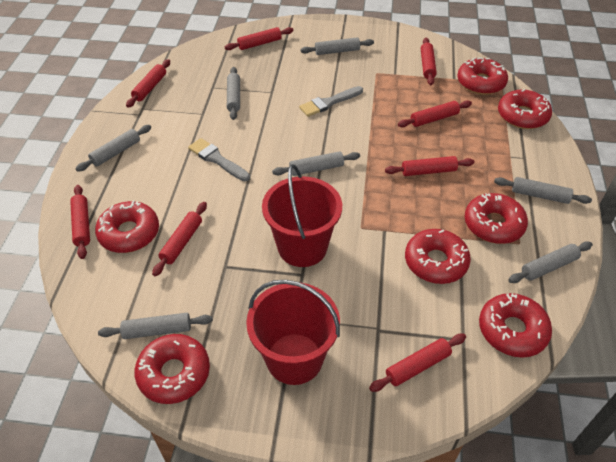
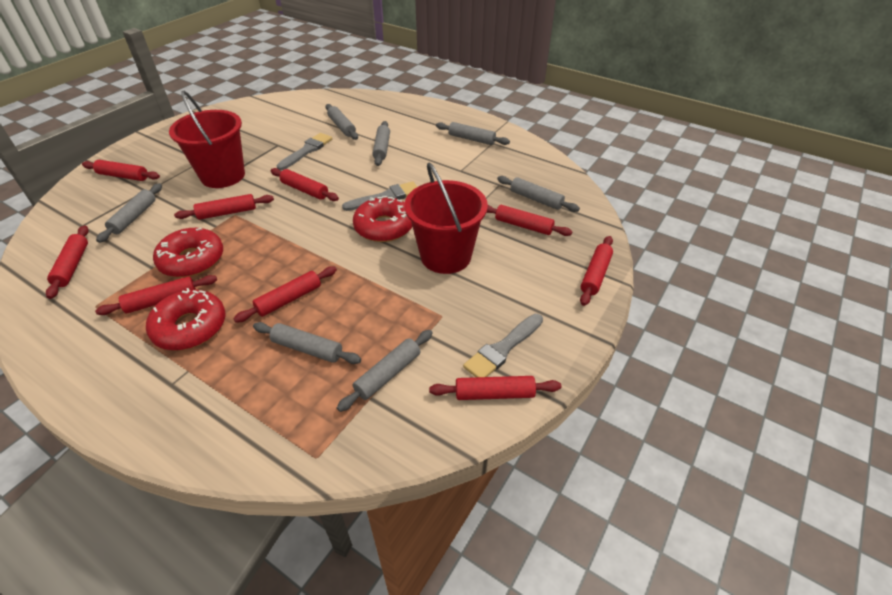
grey brush: 2 -> 3
red donut: 7 -> 3
red rolling pin: 8 -> 9

